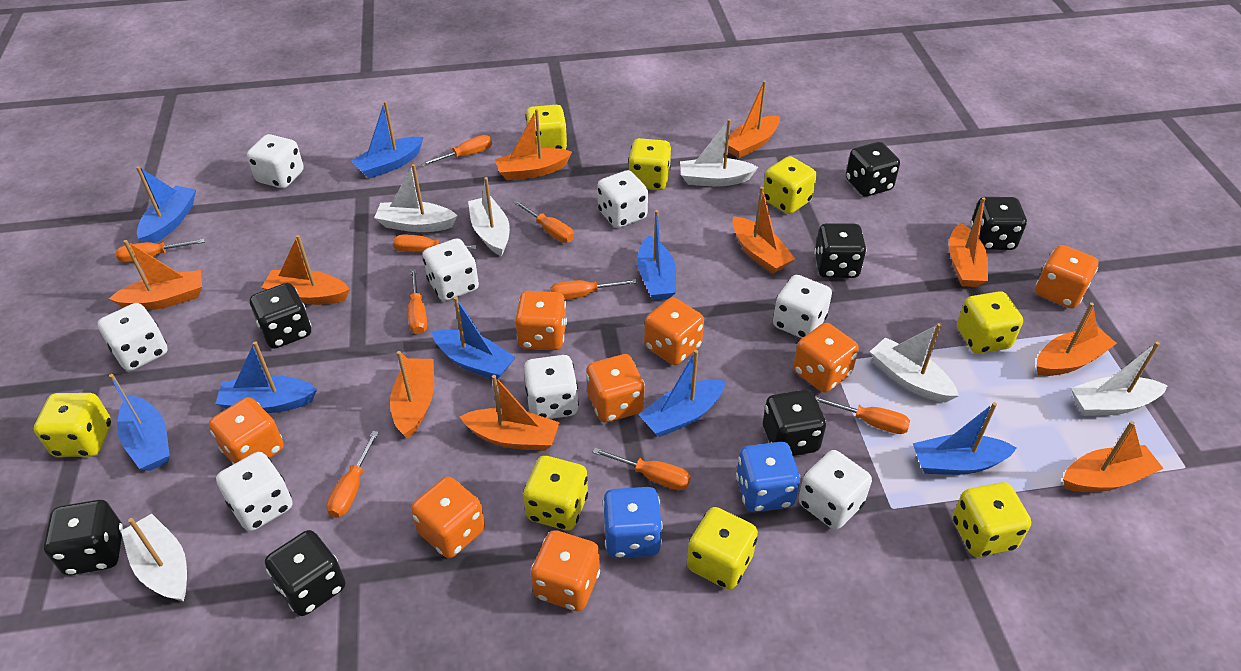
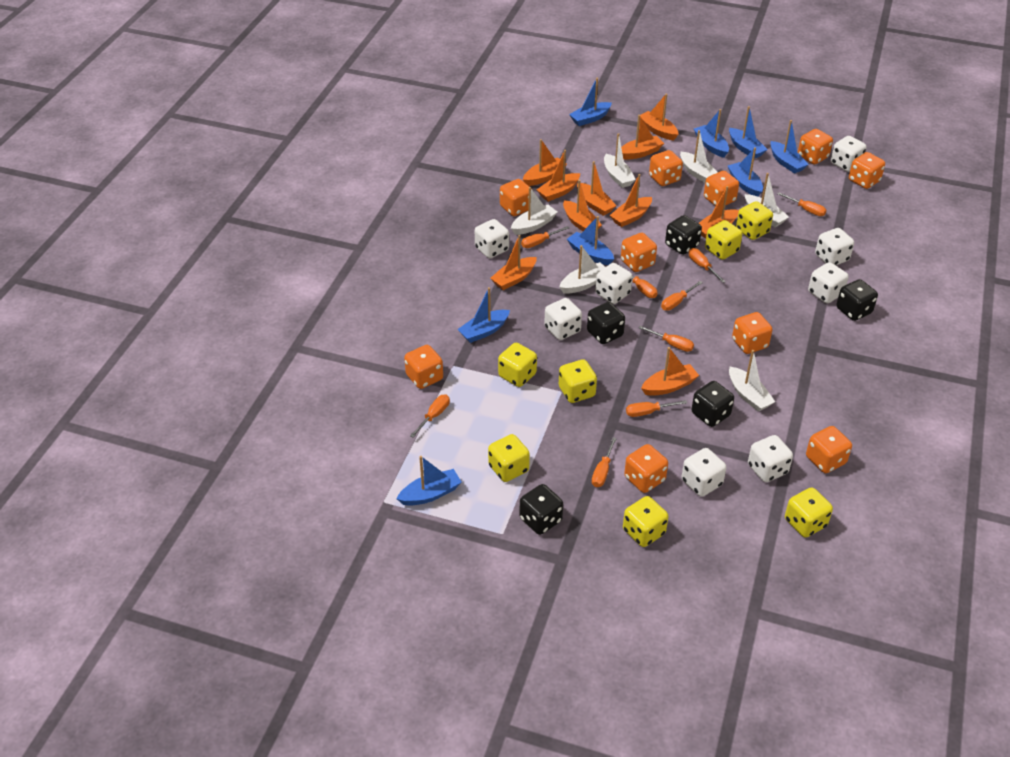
black dice: 7 -> 5
blue dice: 2 -> 0
orange dice: 8 -> 10
yellow dice: 8 -> 7

